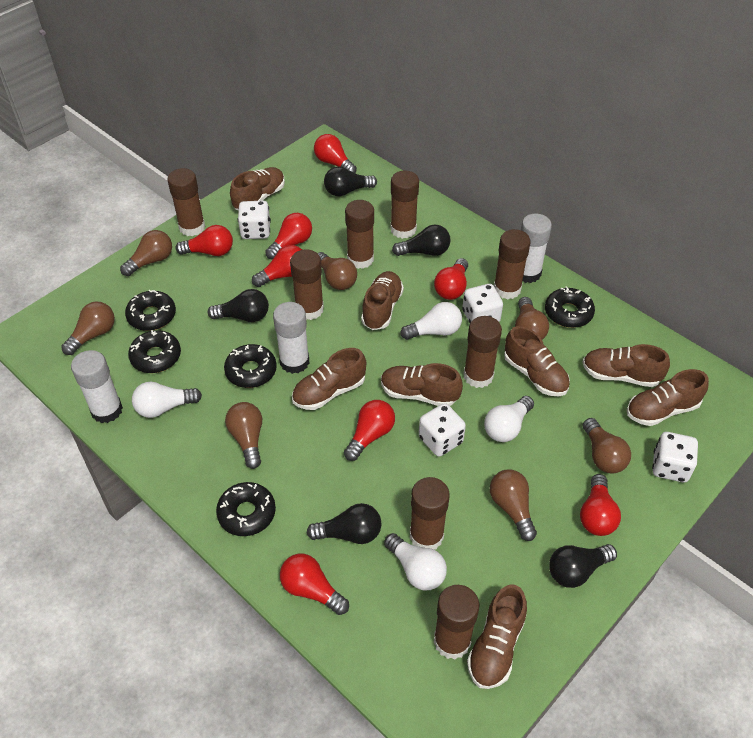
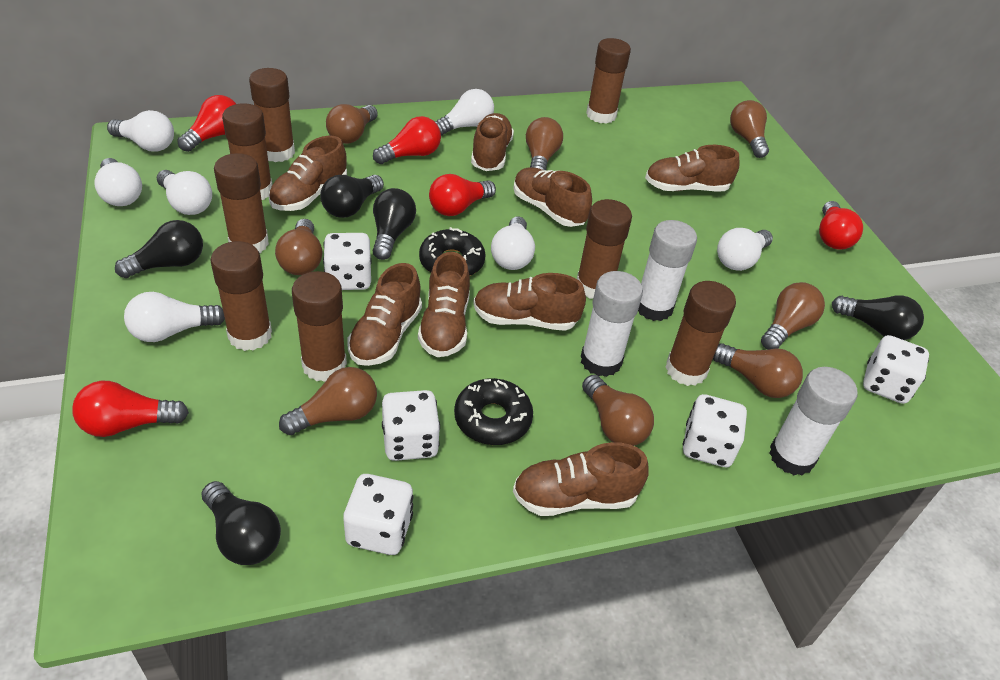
black donut: 5 -> 2
brown light bulb: 7 -> 8
red light bulb: 8 -> 5
white dice: 4 -> 5
white light bulb: 4 -> 7

